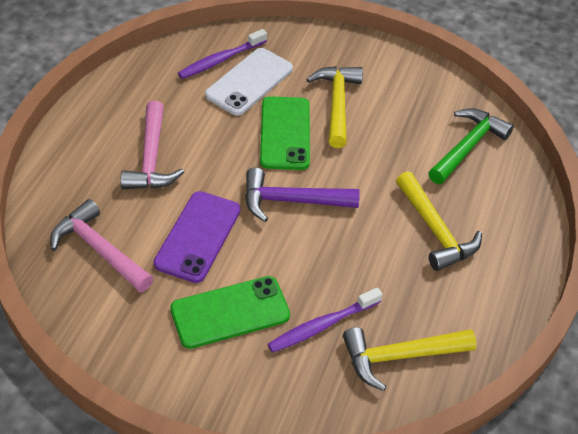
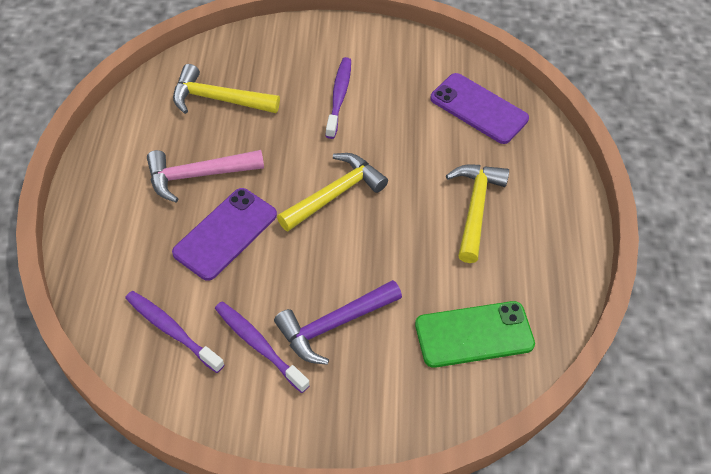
green hammer: 1 -> 0
green phone: 2 -> 1
pink hammer: 2 -> 1
purple phone: 1 -> 2
purple toothbrush: 2 -> 3
white phone: 1 -> 0

